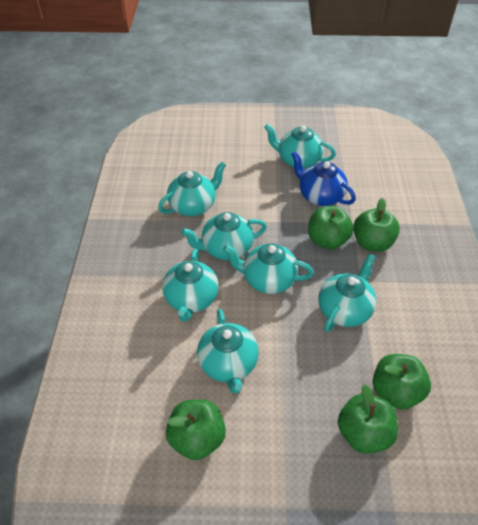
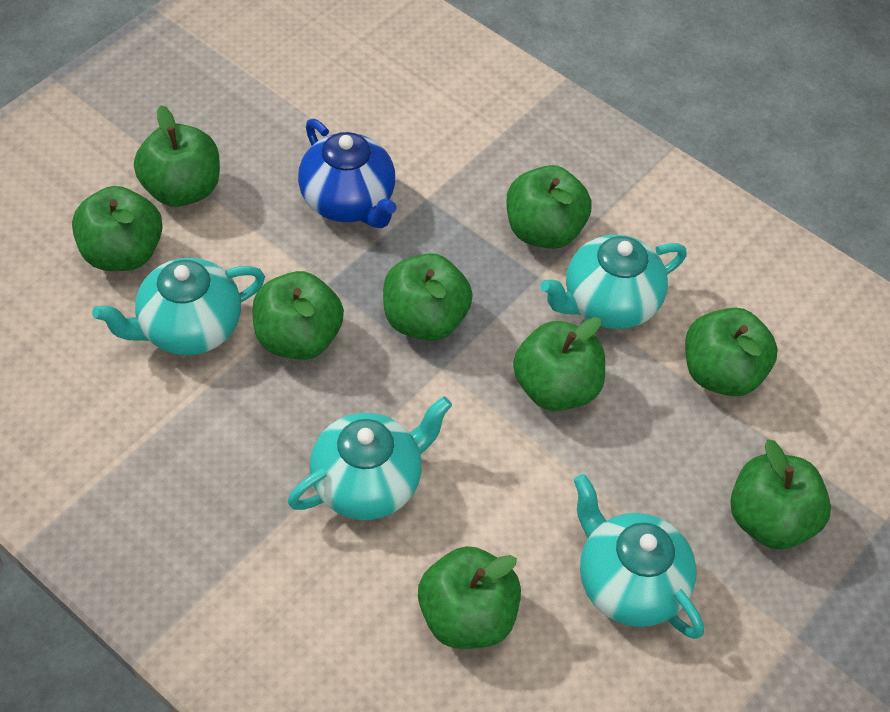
green apple: 5 -> 9
turquoise teapot: 7 -> 4

